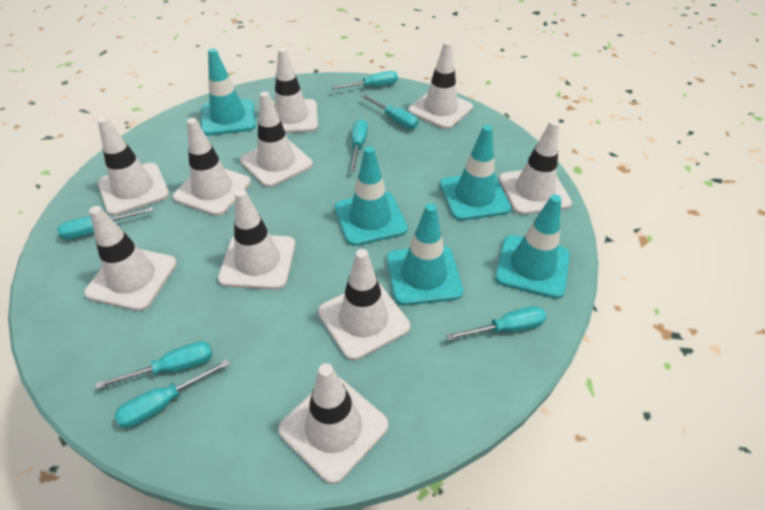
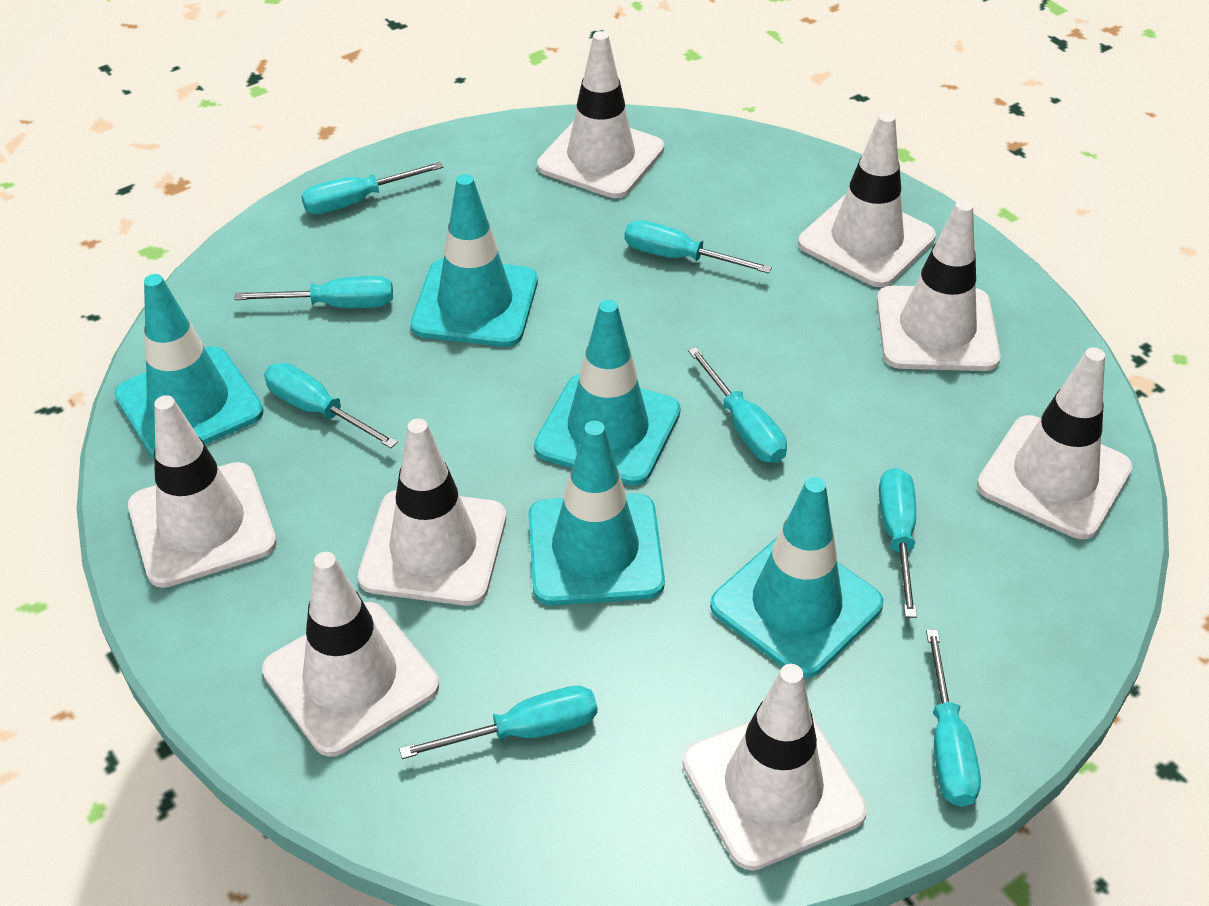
turquoise screwdriver: 7 -> 8
white traffic cone: 10 -> 8

